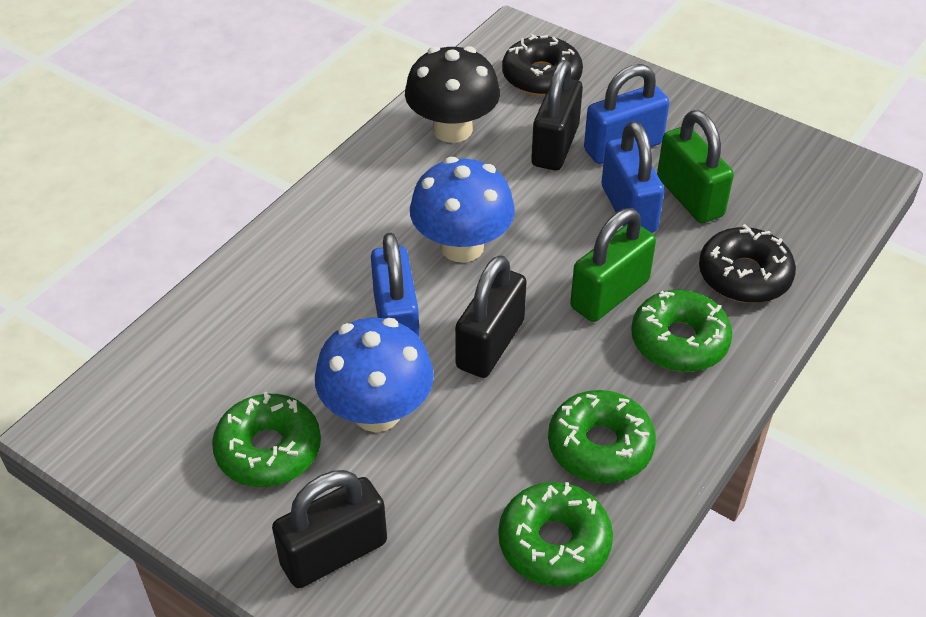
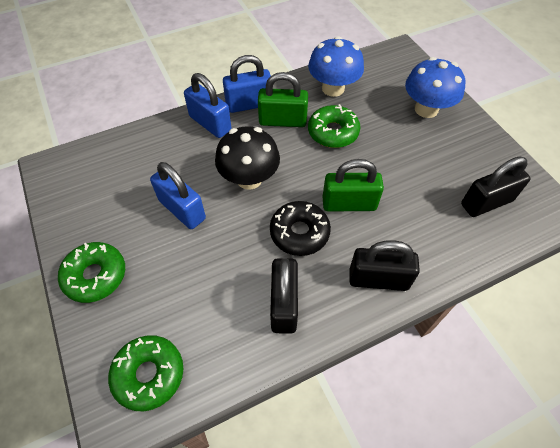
black donut: 2 -> 1
green donut: 4 -> 3

